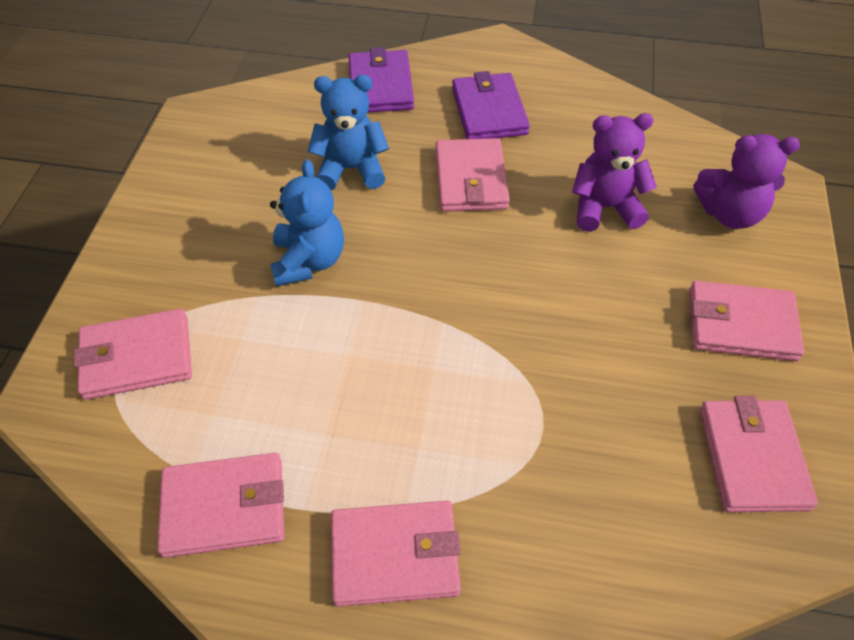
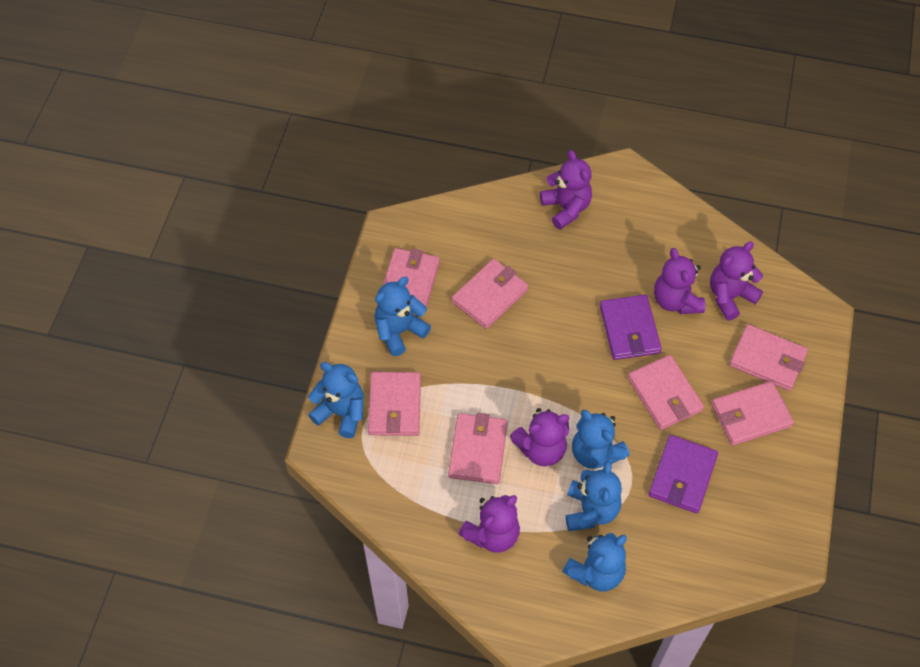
blue teddy bear: 2 -> 5
pink wallet: 6 -> 7
purple teddy bear: 2 -> 5

